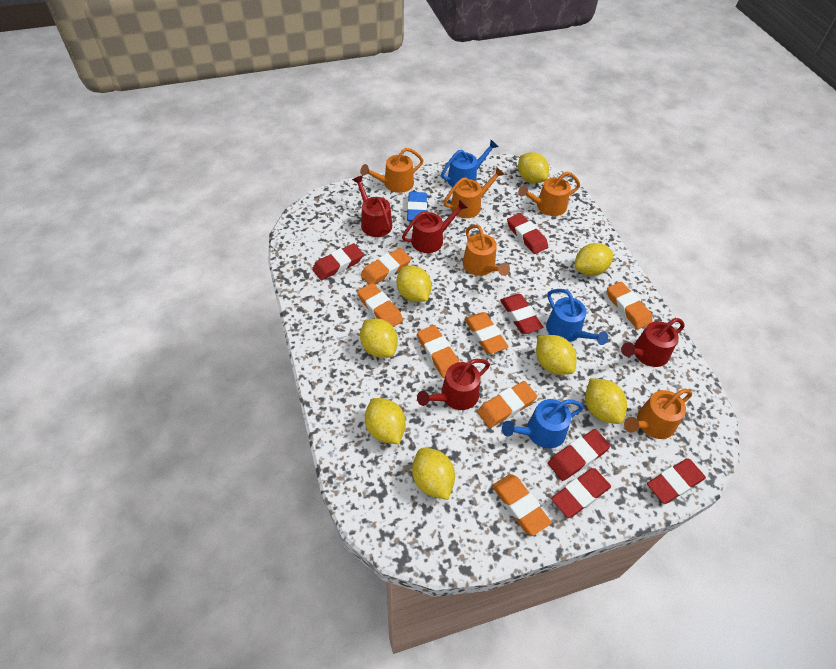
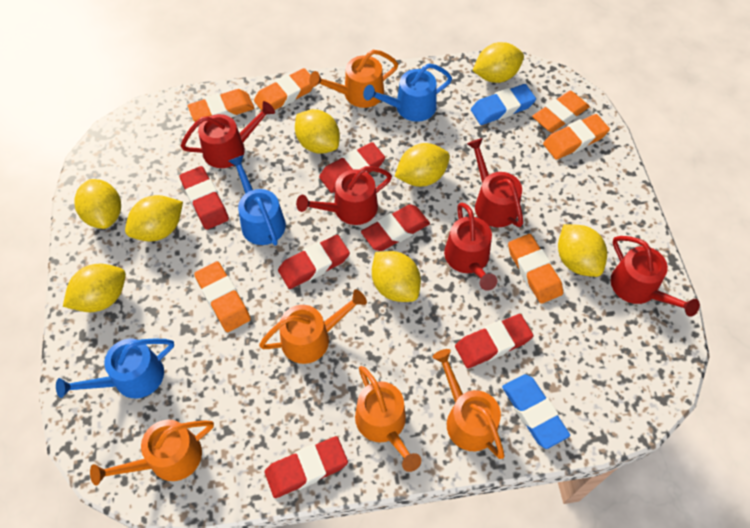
blue eraser: 1 -> 2
orange eraser: 7 -> 6
red watering can: 4 -> 5

